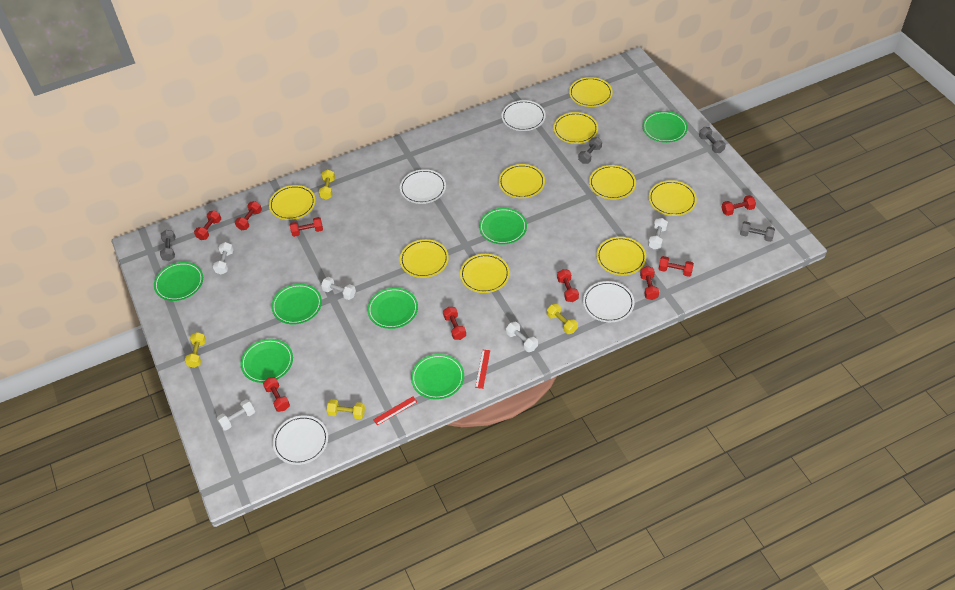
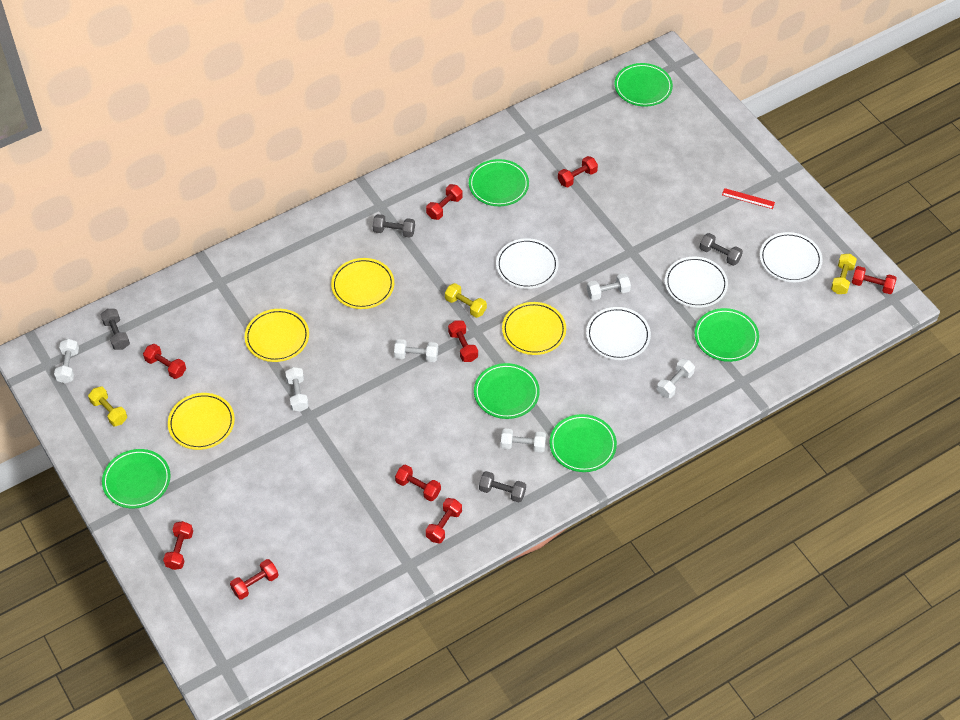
green plate: 7 -> 6
red ruler: 2 -> 1
white dumbbell: 5 -> 6
yellow dumbbell: 4 -> 3
yellow plate: 9 -> 4

